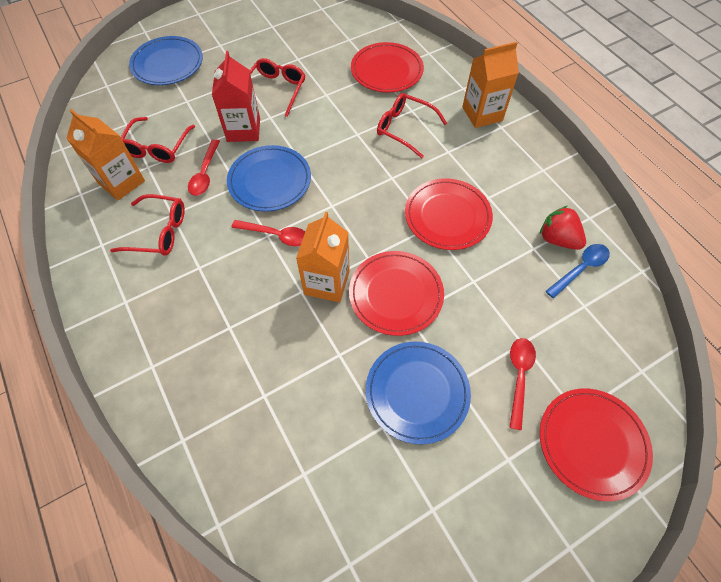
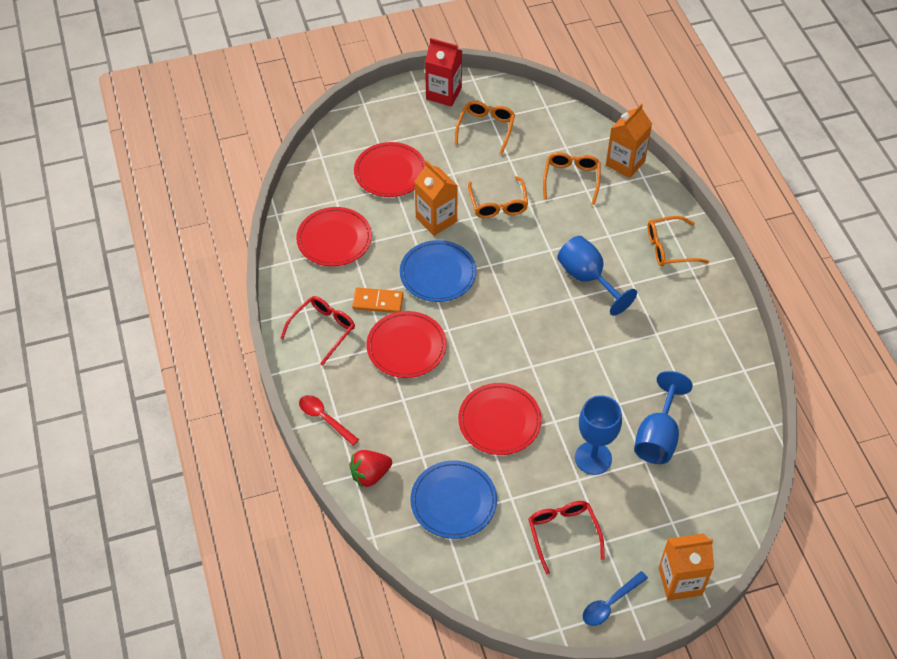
blue goblet: 0 -> 3
blue plate: 3 -> 2
orange domino: 0 -> 1
orange glasses: 0 -> 4
red glasses: 4 -> 2
red spoon: 3 -> 1

